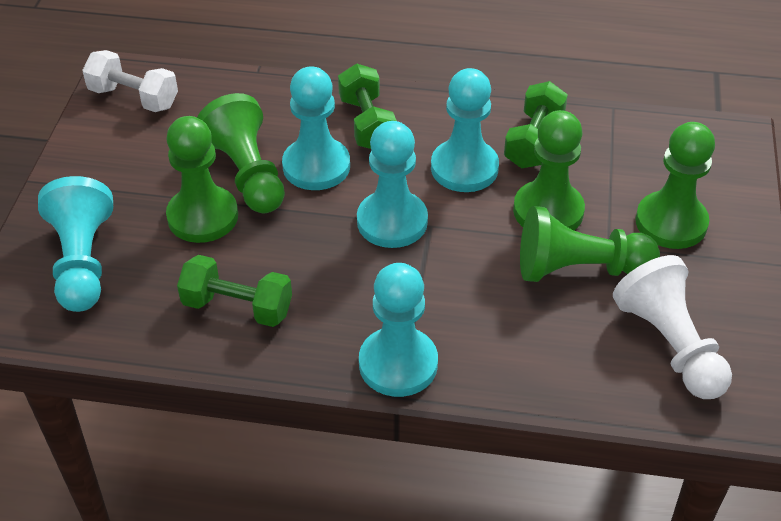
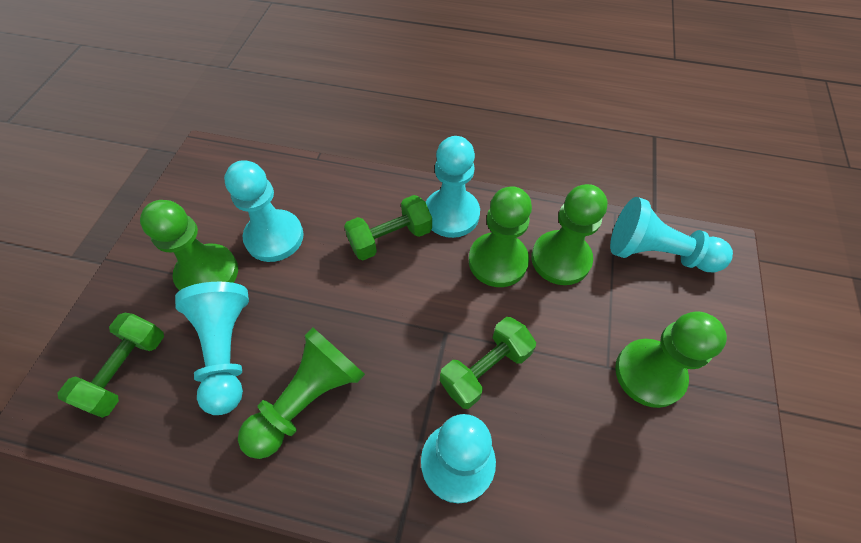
white dumbbell: 1 -> 0
white pawn: 1 -> 0

